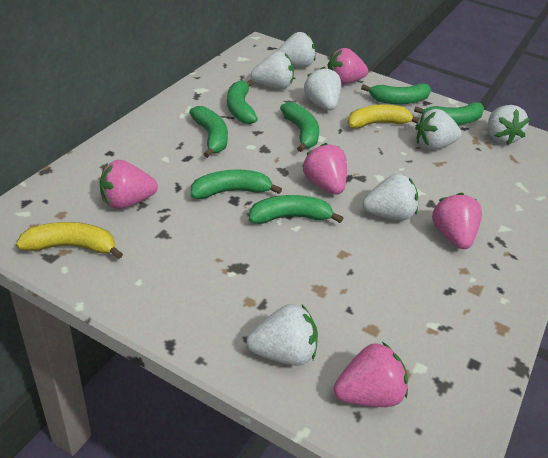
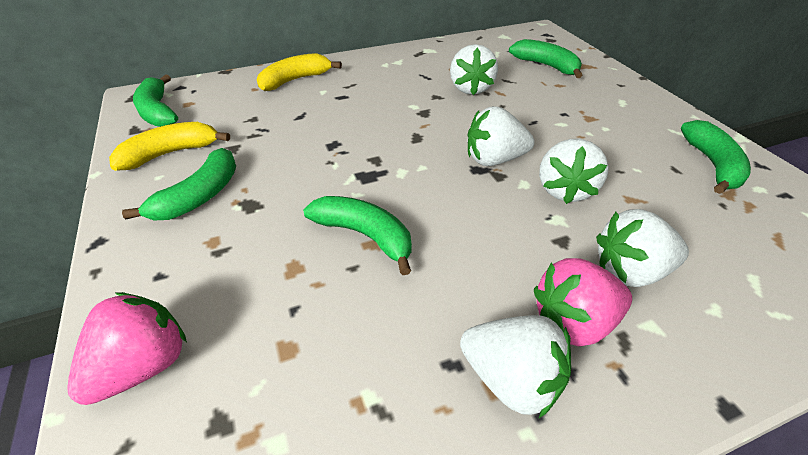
green banana: 7 -> 5
pink strawberry: 5 -> 2
white strawberry: 7 -> 5

